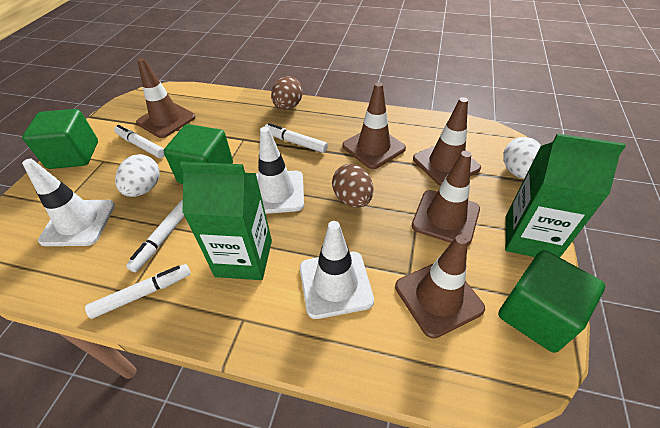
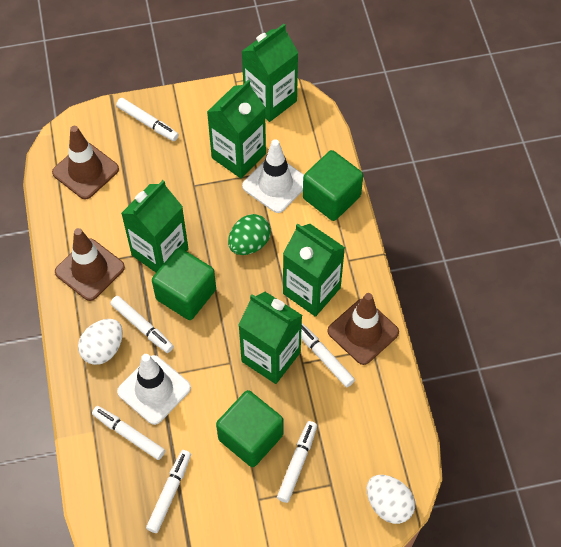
brown egg: 2 -> 0
brown traffic cone: 5 -> 3
green carton: 2 -> 5
green egg: 0 -> 1
white marker: 4 -> 6
white traffic cone: 3 -> 2

